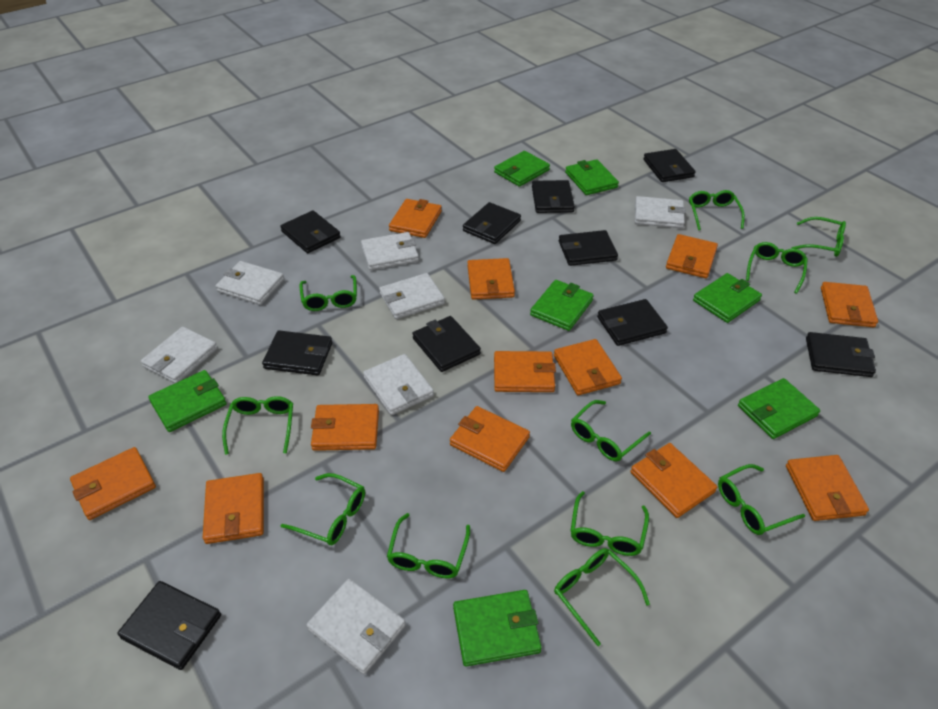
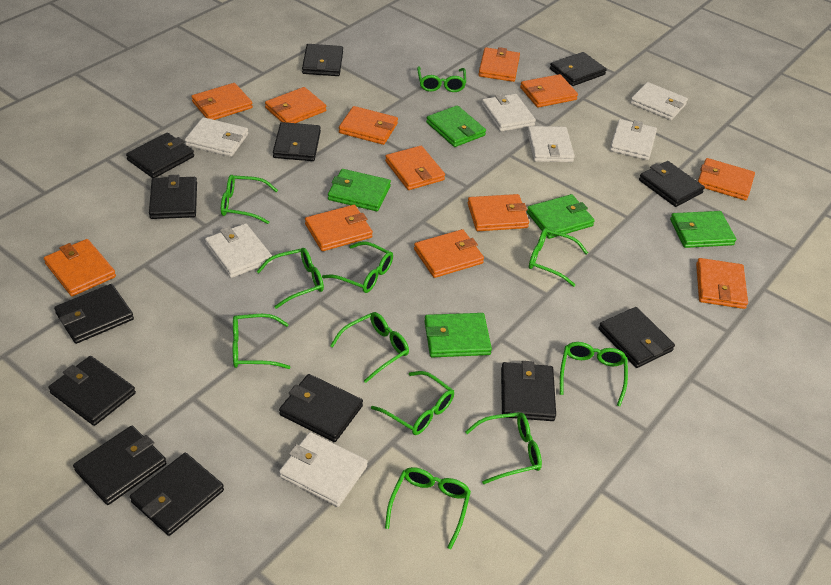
black wallet: 10 -> 13
green wallet: 7 -> 5

